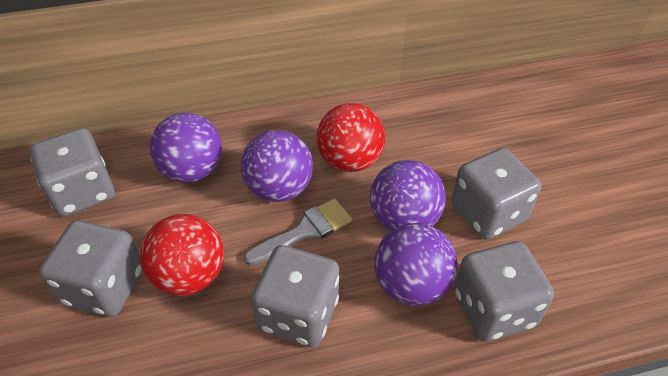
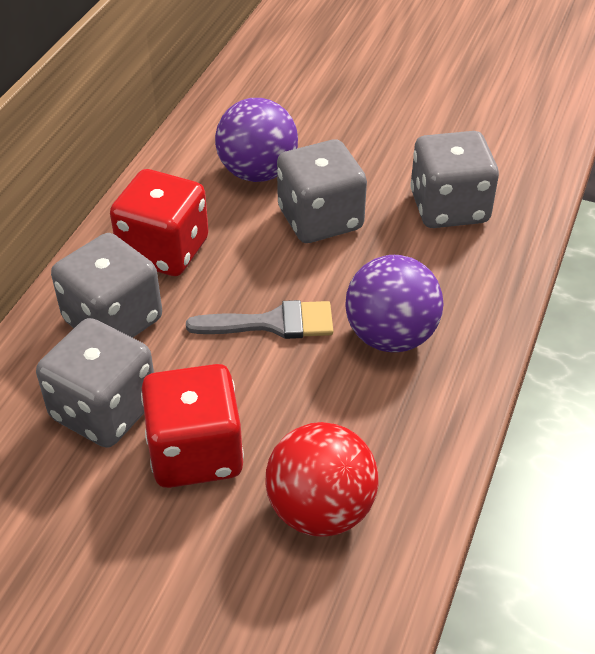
grey dice: 5 -> 4
purple ball: 4 -> 2
red ball: 2 -> 1
red dice: 0 -> 2

